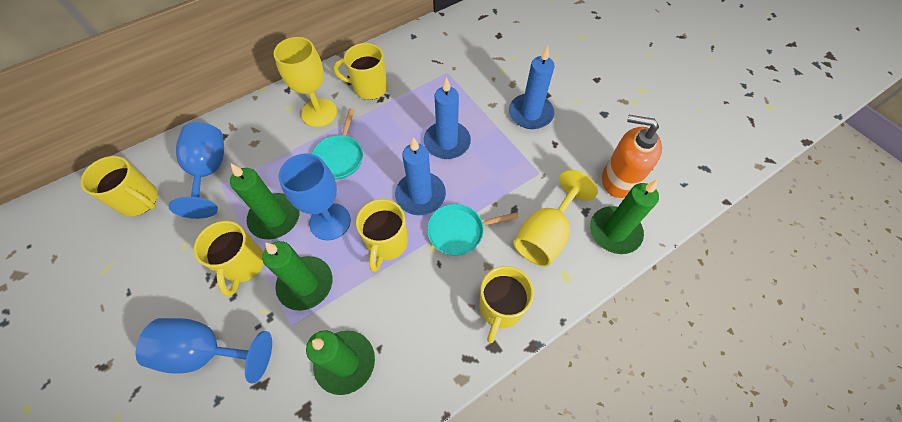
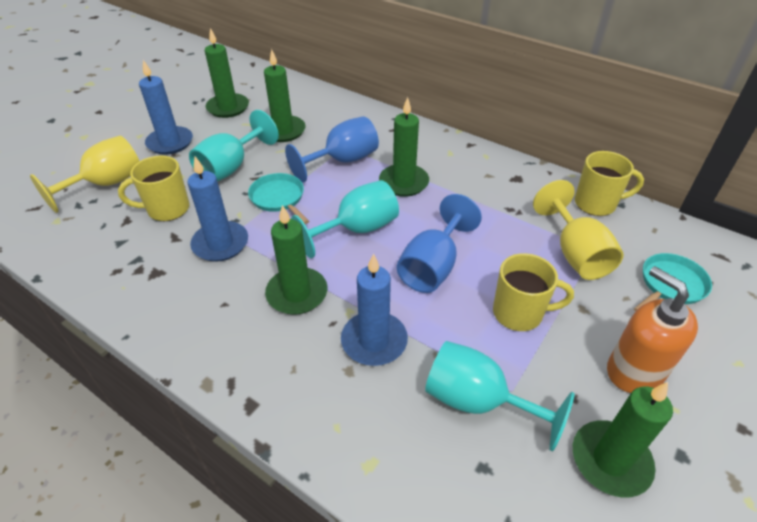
blue goblet: 3 -> 2
green candle: 4 -> 5
turquoise goblet: 0 -> 3
yellow mug: 5 -> 3

